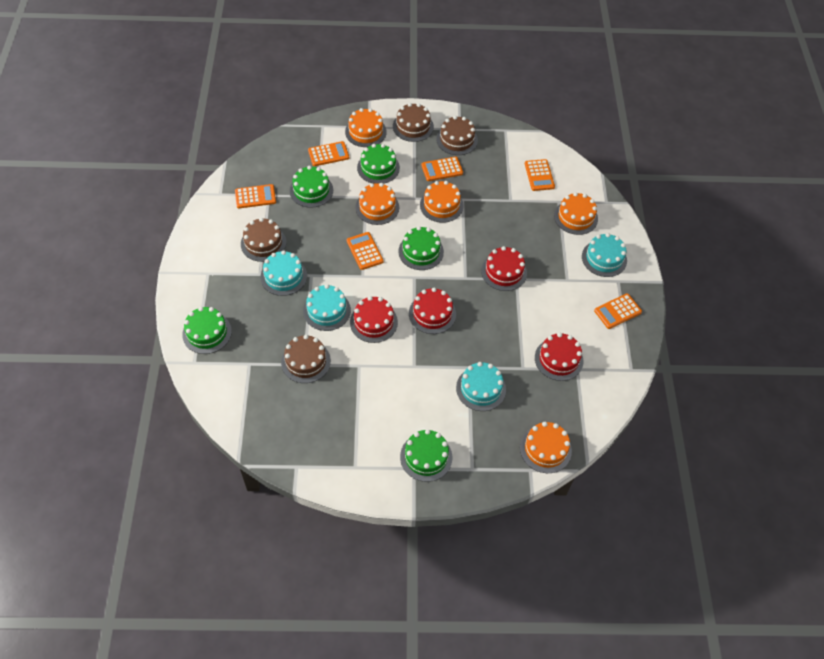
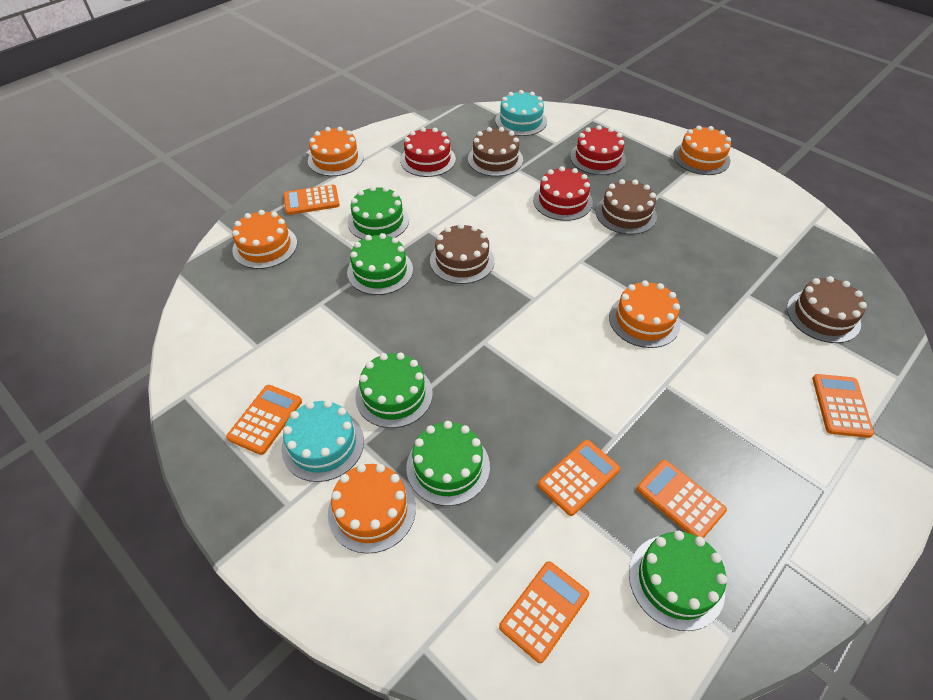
red cake: 4 -> 3
turquoise cake: 4 -> 2

